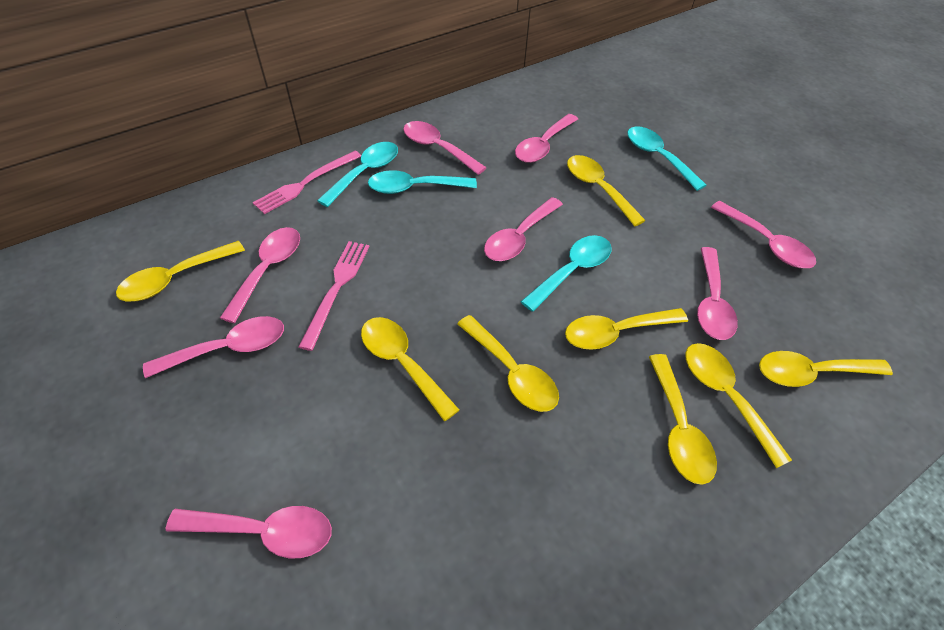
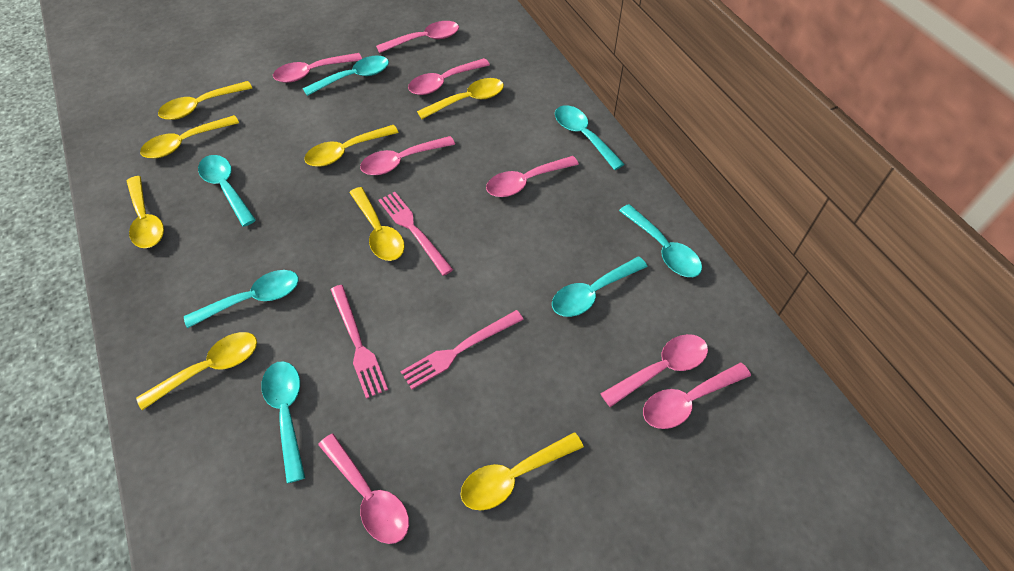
pink fork: 2 -> 3
turquoise spoon: 4 -> 7

